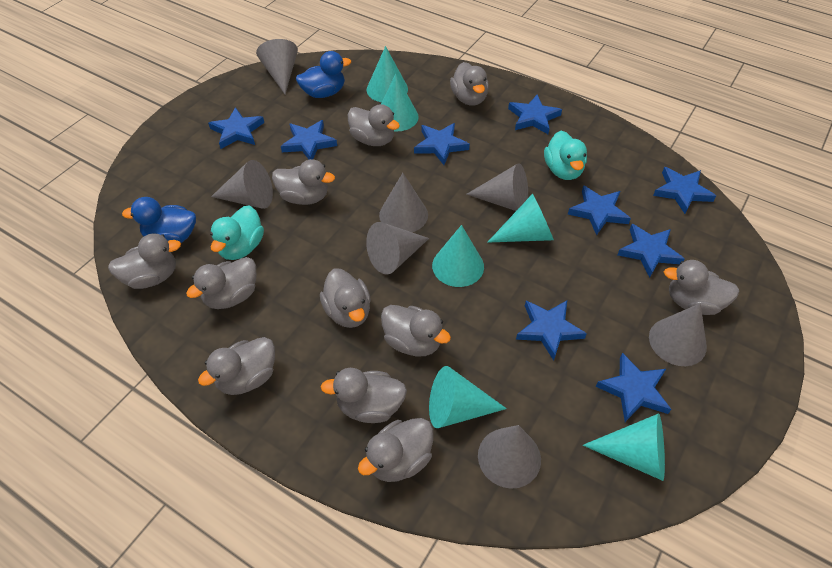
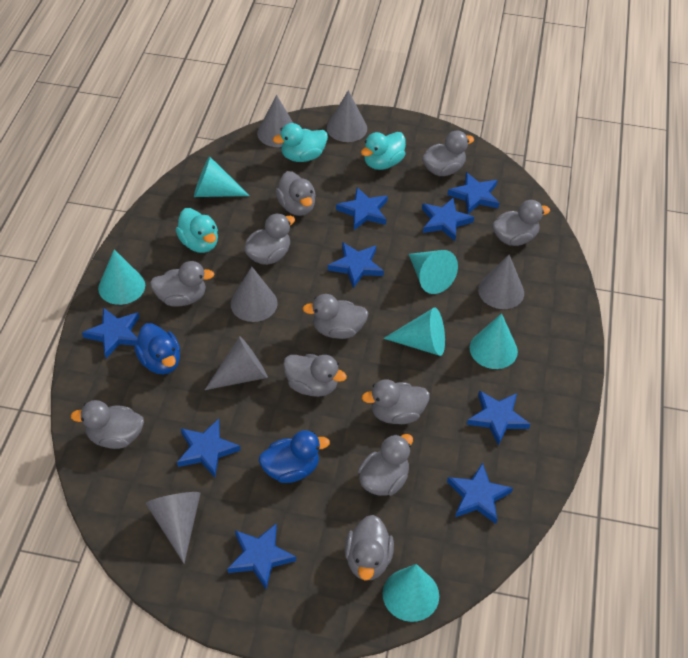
grey cone: 7 -> 6
turquoise duck: 2 -> 3

